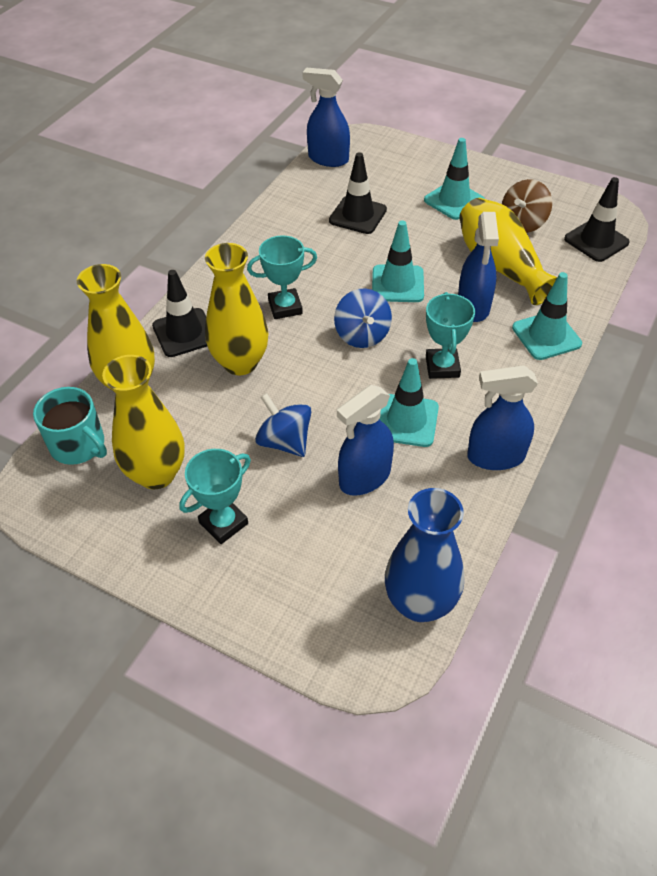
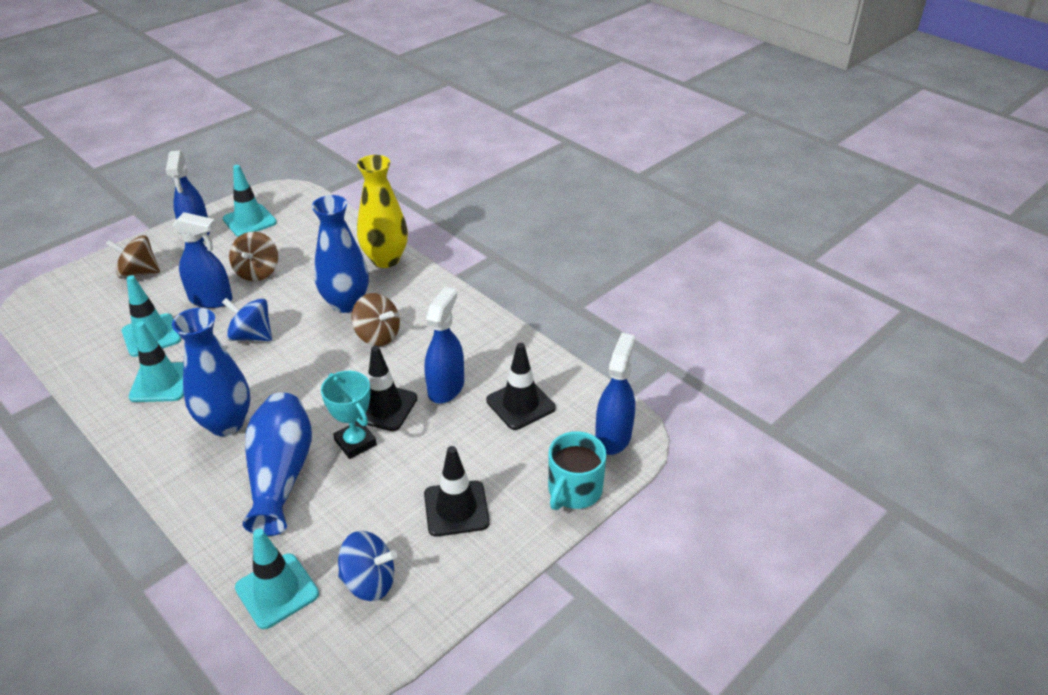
blue vase: 1 -> 3
brown spinning top: 1 -> 3
turquoise trophy: 3 -> 1
yellow vase: 4 -> 1

